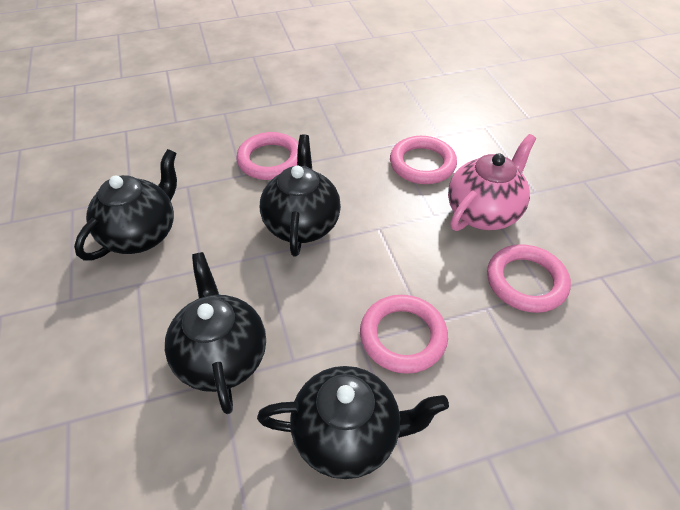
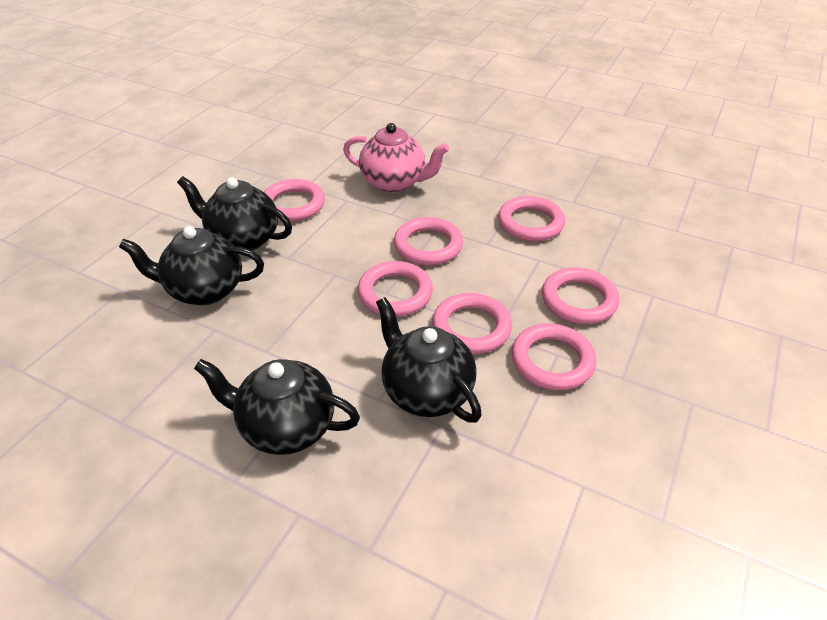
pink ring: 4 -> 7

